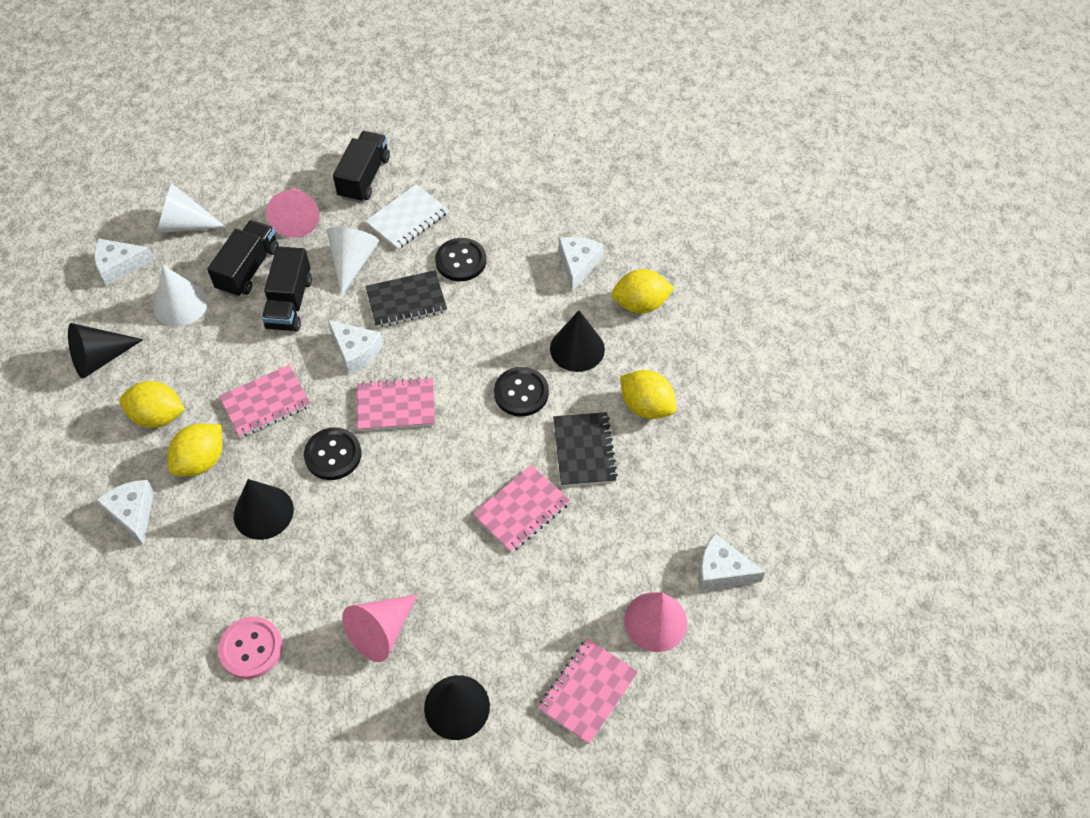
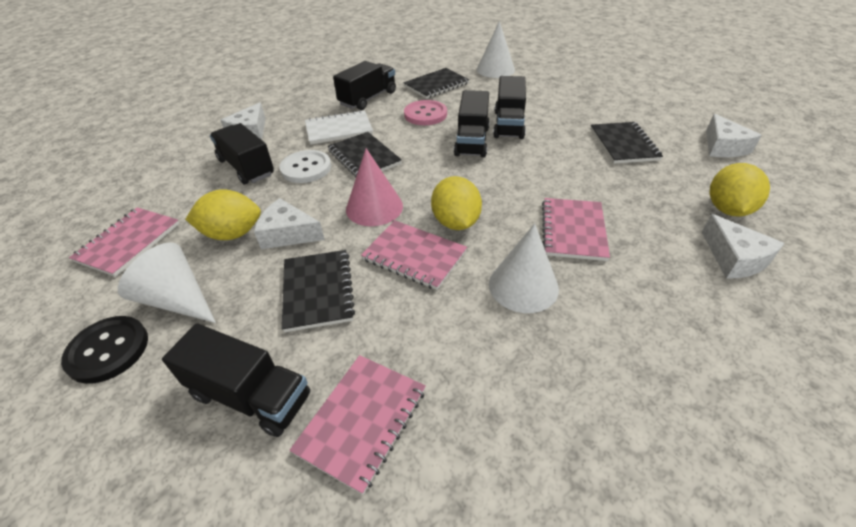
black button: 3 -> 1
black cone: 4 -> 0
black notebook: 2 -> 4
black truck: 3 -> 5
pink cone: 3 -> 1
white button: 0 -> 1
white cheese: 5 -> 4
yellow lemon: 4 -> 3

